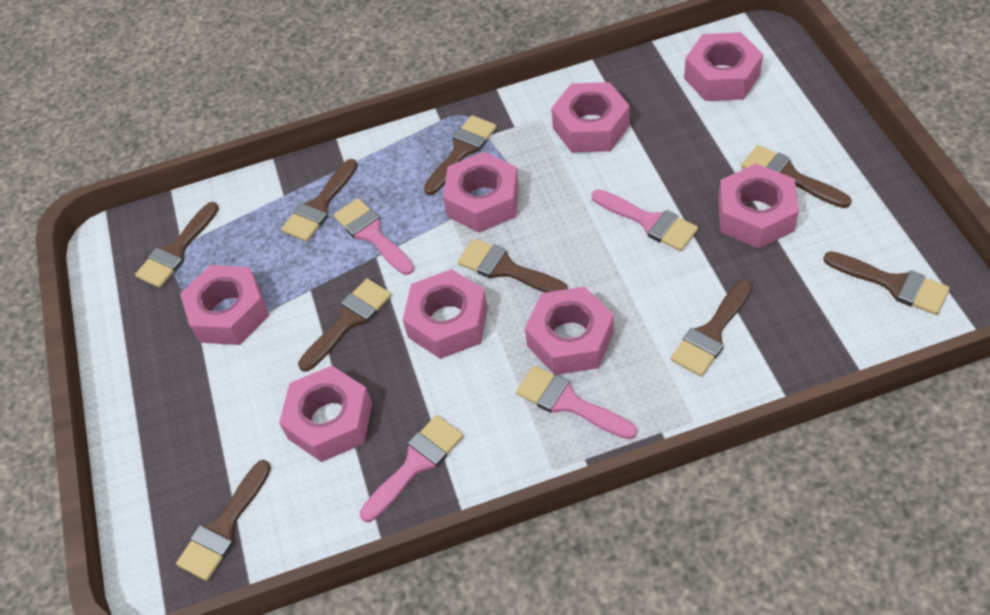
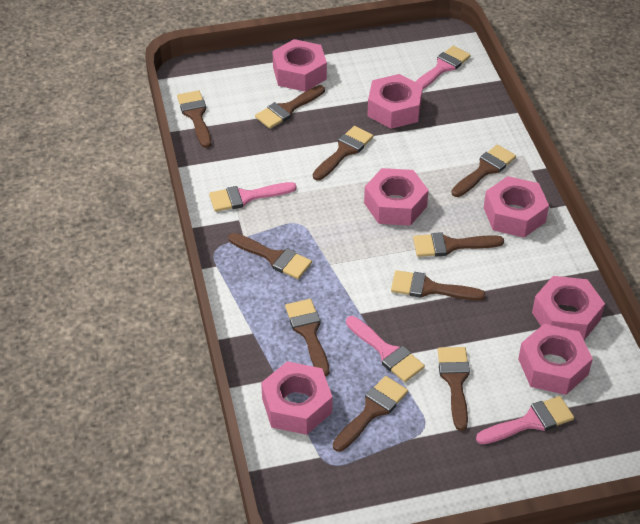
brown brush: 9 -> 10
pink nut: 8 -> 7

